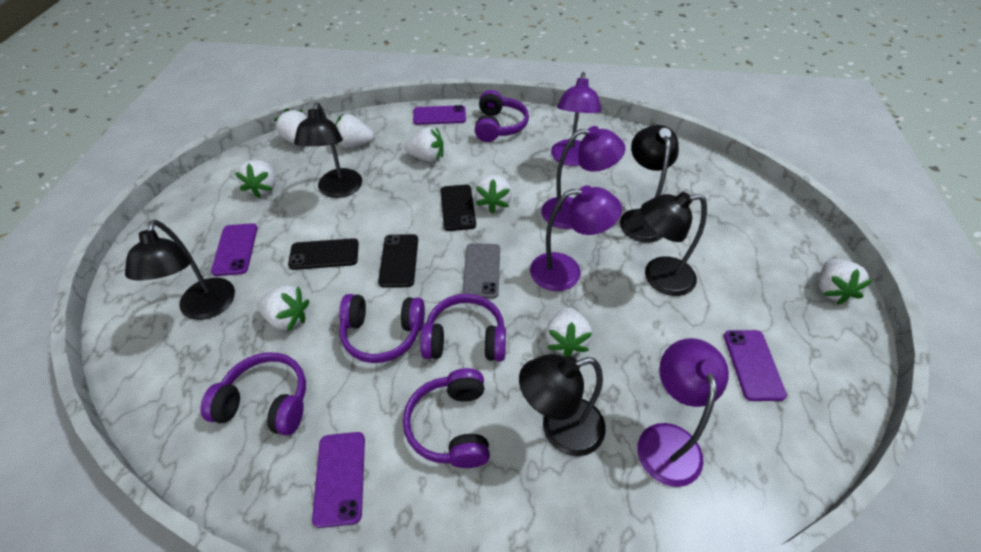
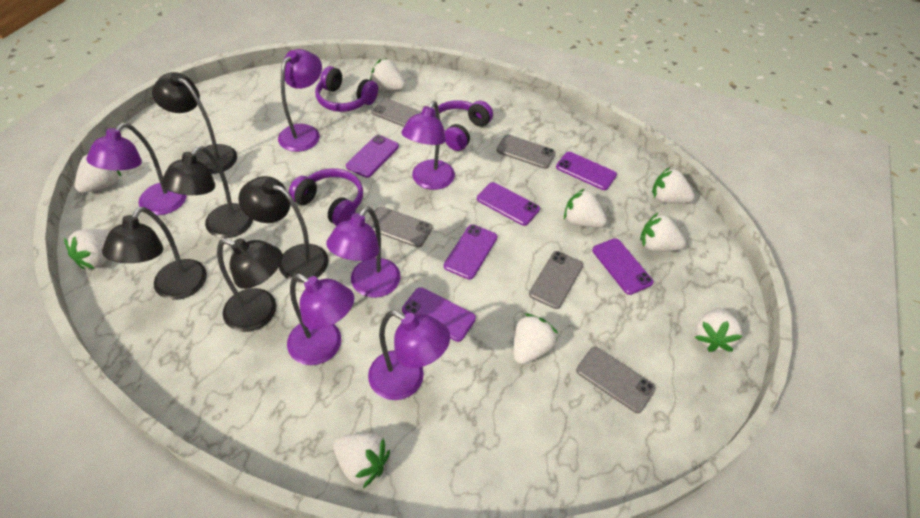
black phone: 3 -> 0
grey phone: 1 -> 5
purple headphones: 5 -> 3
purple lamp: 4 -> 6
purple phone: 4 -> 6
white strawberry: 8 -> 9

